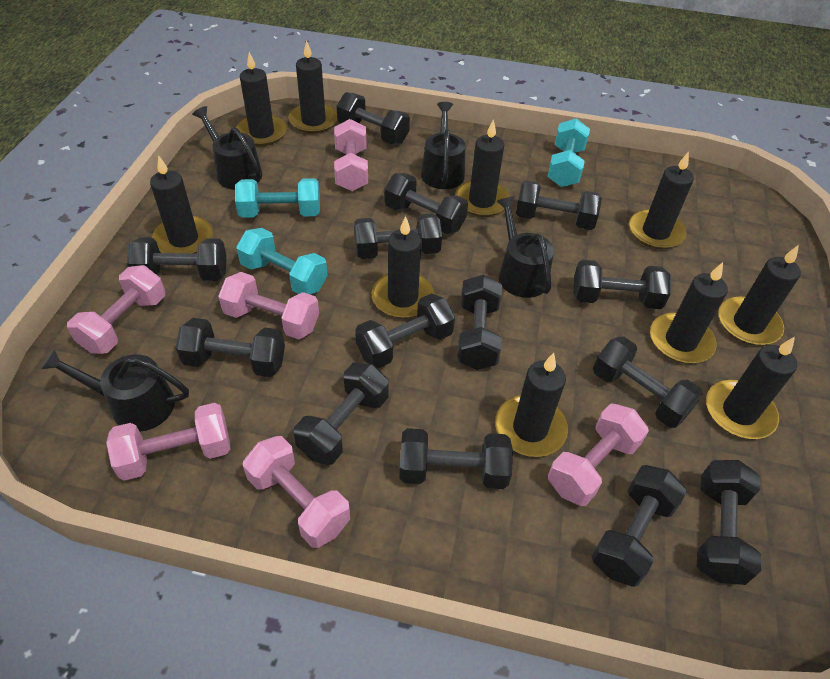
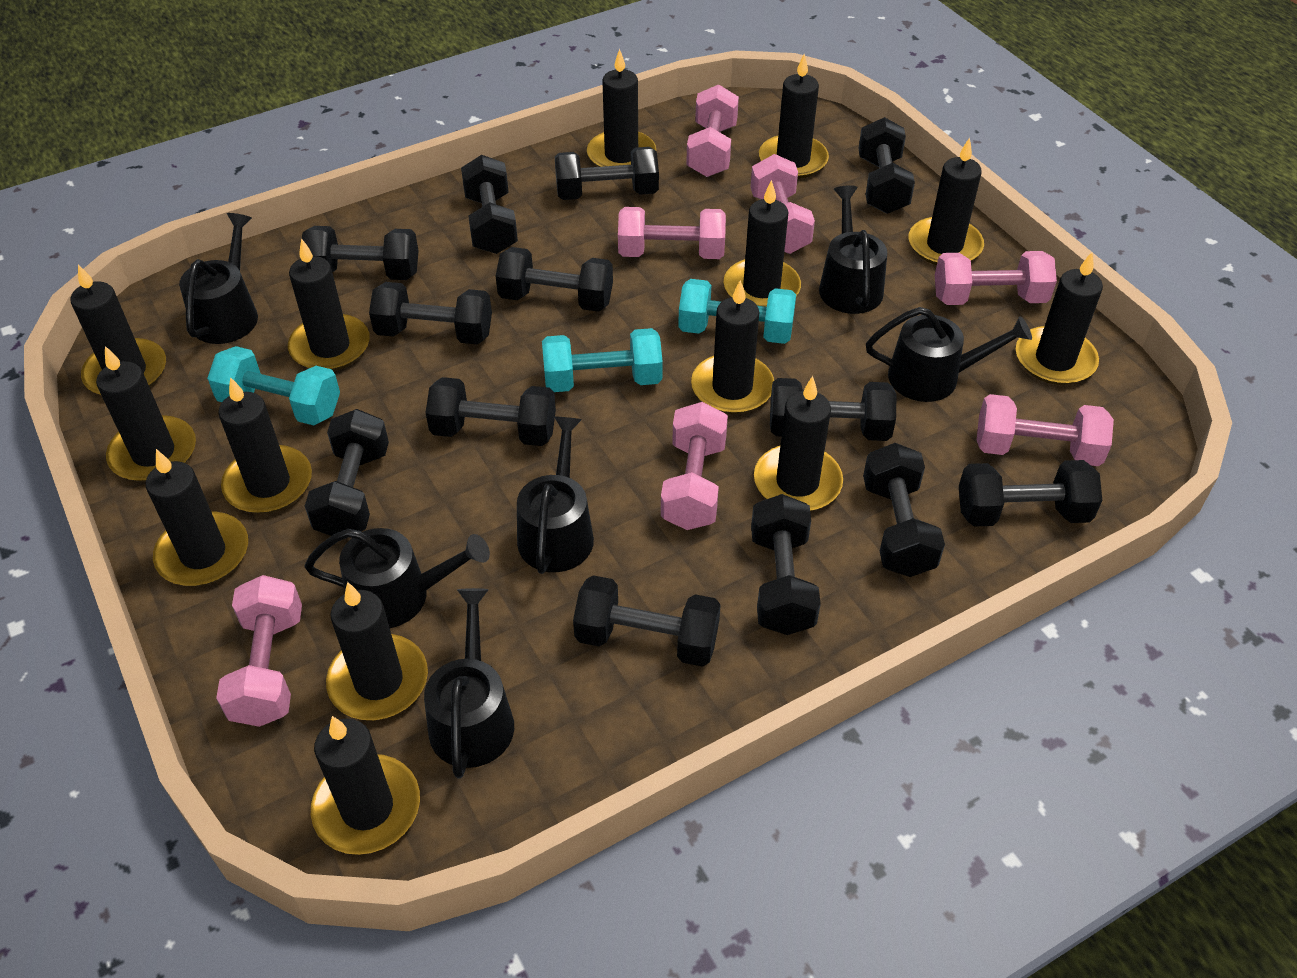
black candle: 10 -> 14
black dumbbell: 14 -> 13
black watering can: 4 -> 6
pink dumbbell: 6 -> 7

